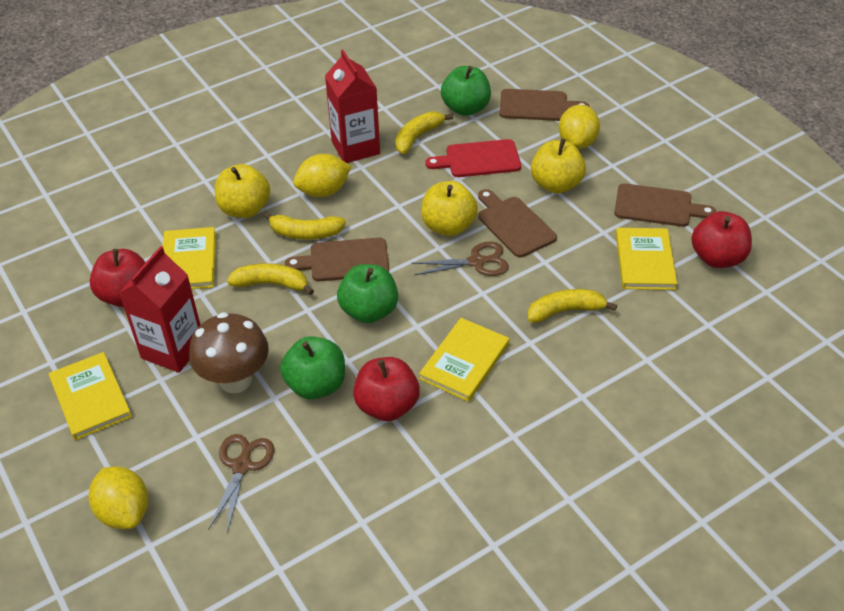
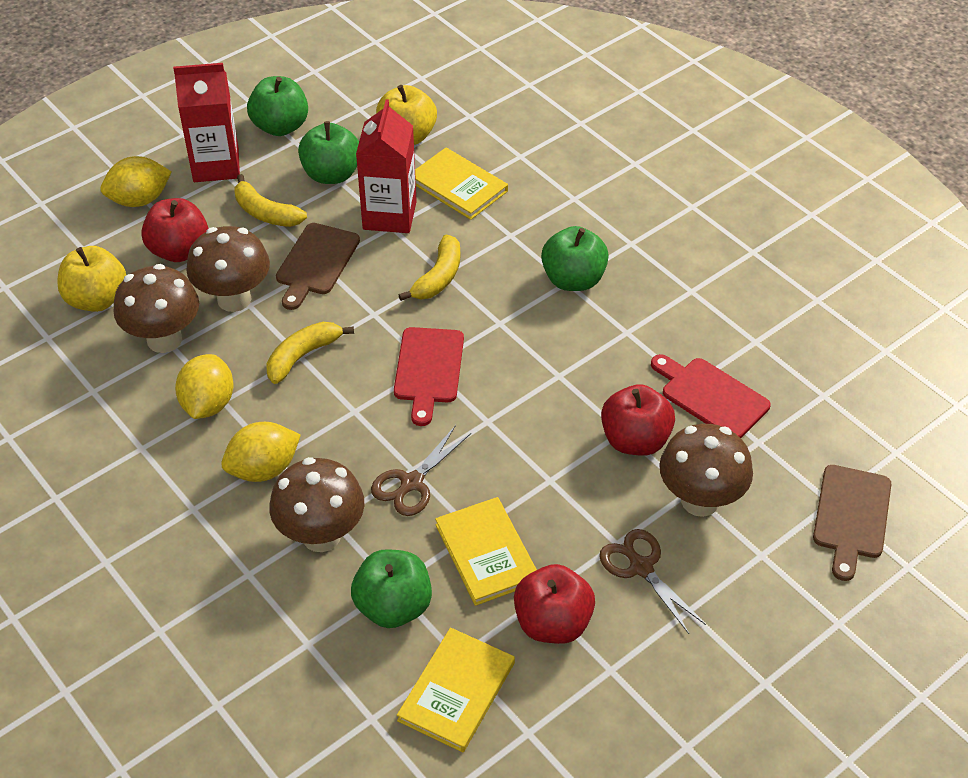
brown cutting board: 4 -> 2
brown mushroom: 1 -> 4
green apple: 3 -> 4
red cutting board: 1 -> 2
yellow apple: 3 -> 2
yellow banana: 4 -> 3
yellow book: 4 -> 3

